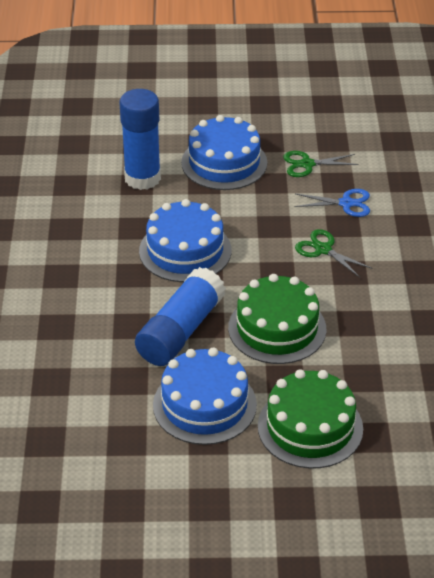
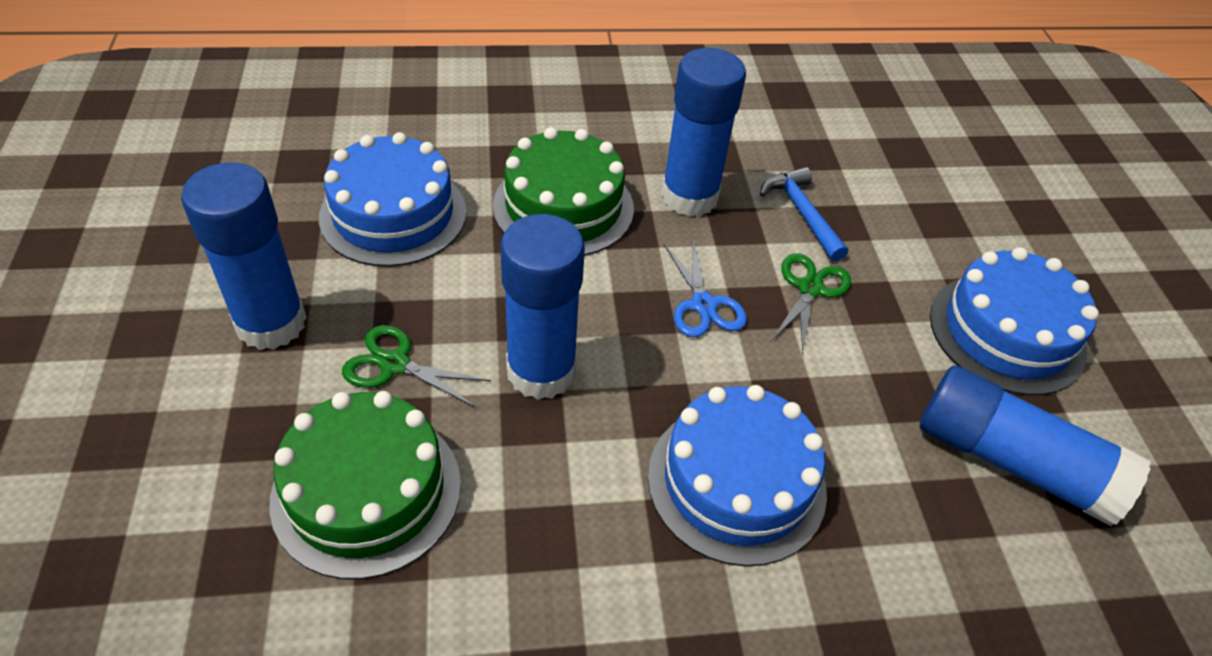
blue glue stick: 2 -> 4
blue hammer: 0 -> 1

